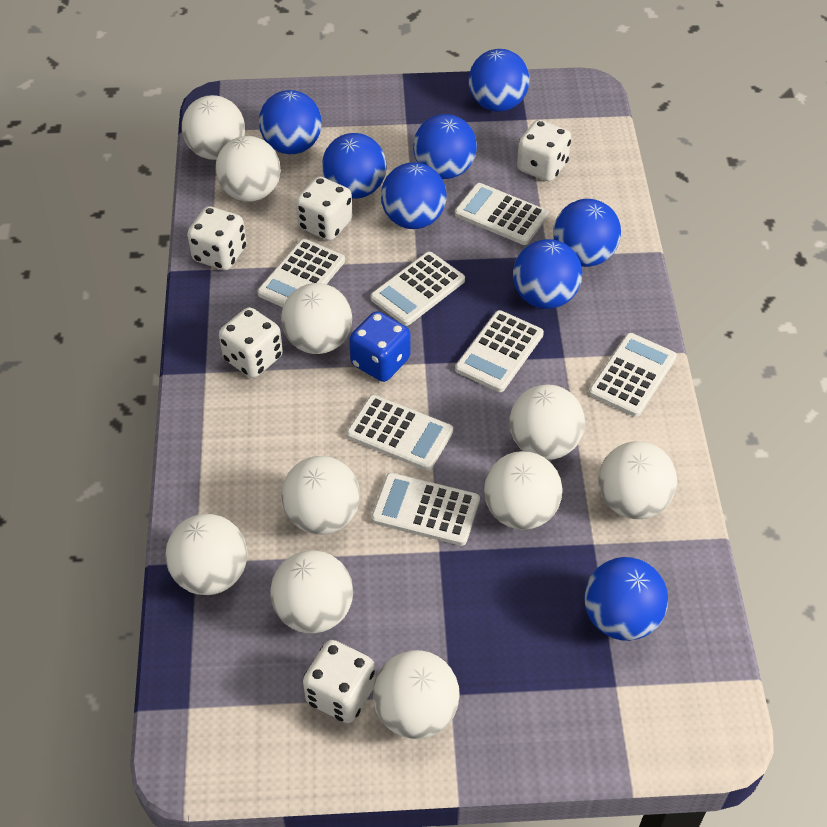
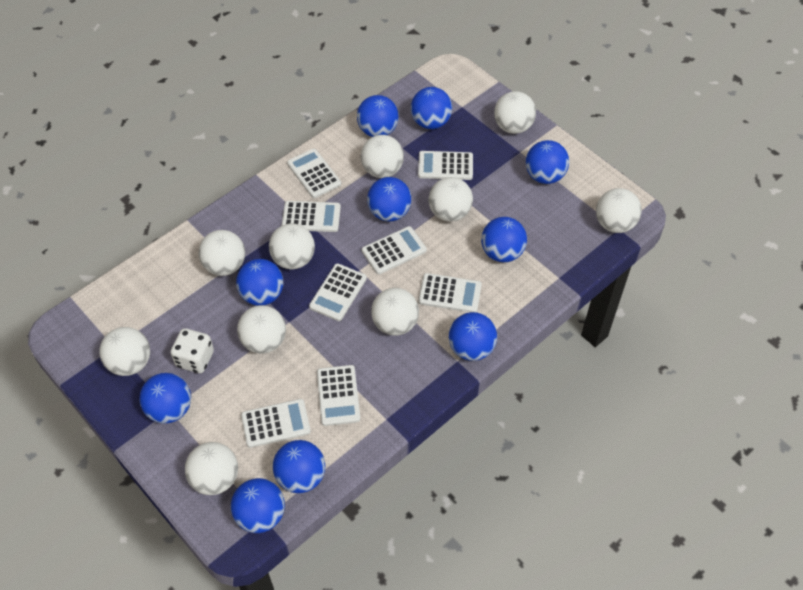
blue ball: 8 -> 10
blue dice: 1 -> 0
white calculator: 7 -> 8
white dice: 5 -> 1

